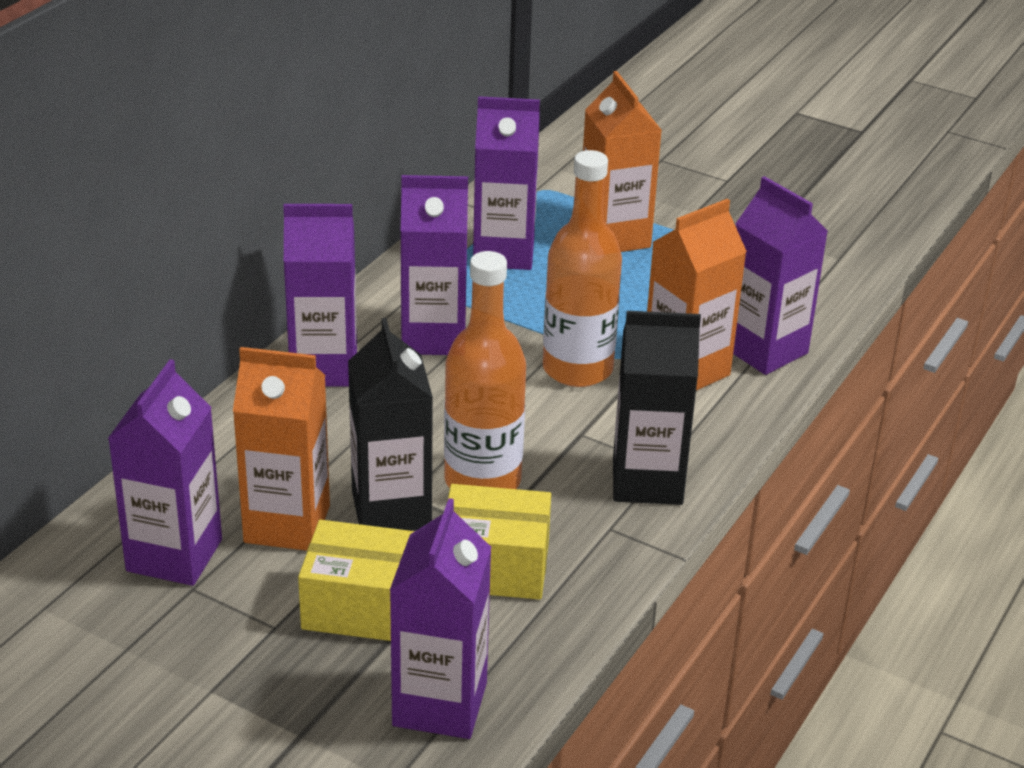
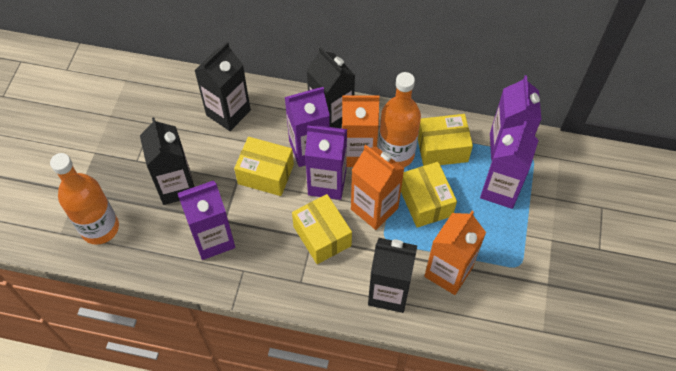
black carton: 2 -> 4
purple carton: 6 -> 5
yellow box: 2 -> 4

